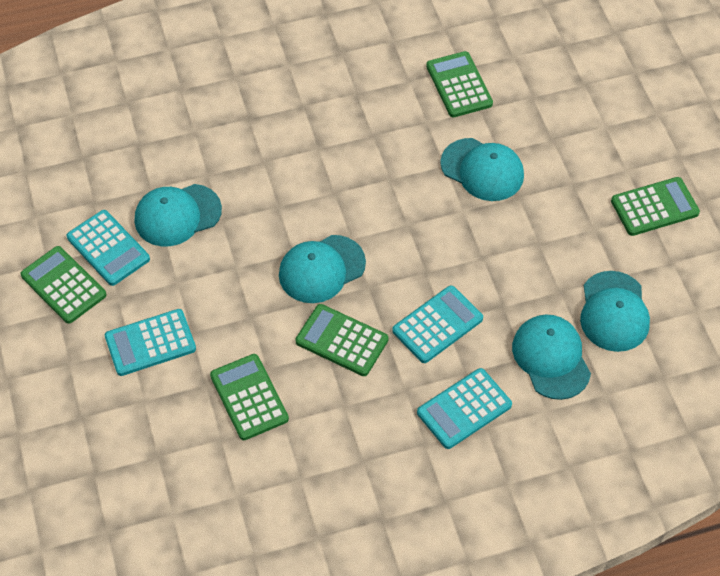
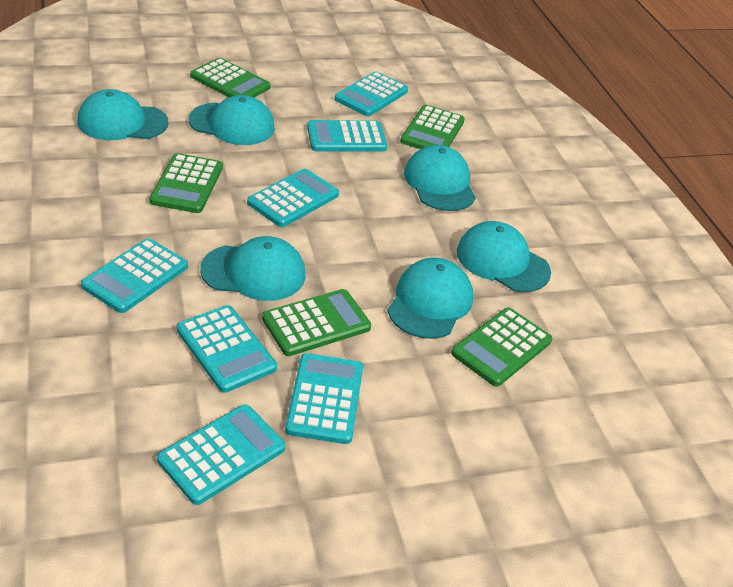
turquoise calculator: 4 -> 7
turquoise cap: 5 -> 6

